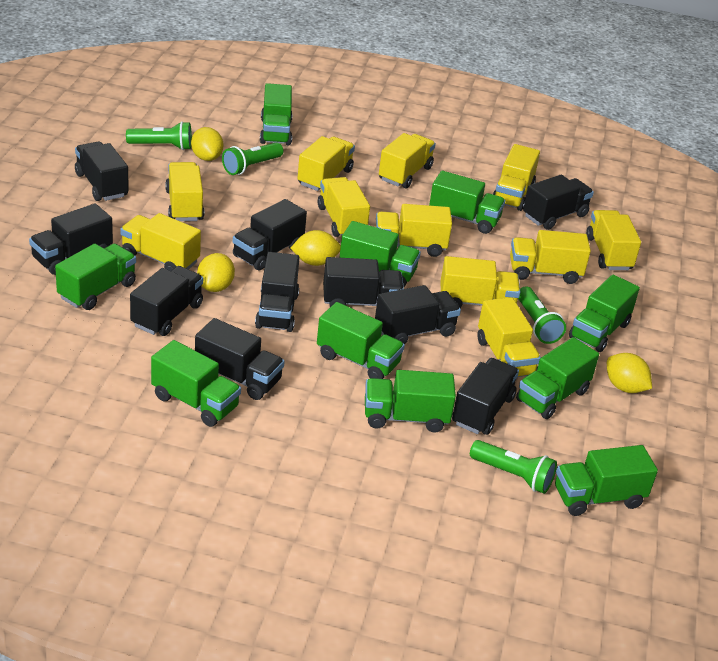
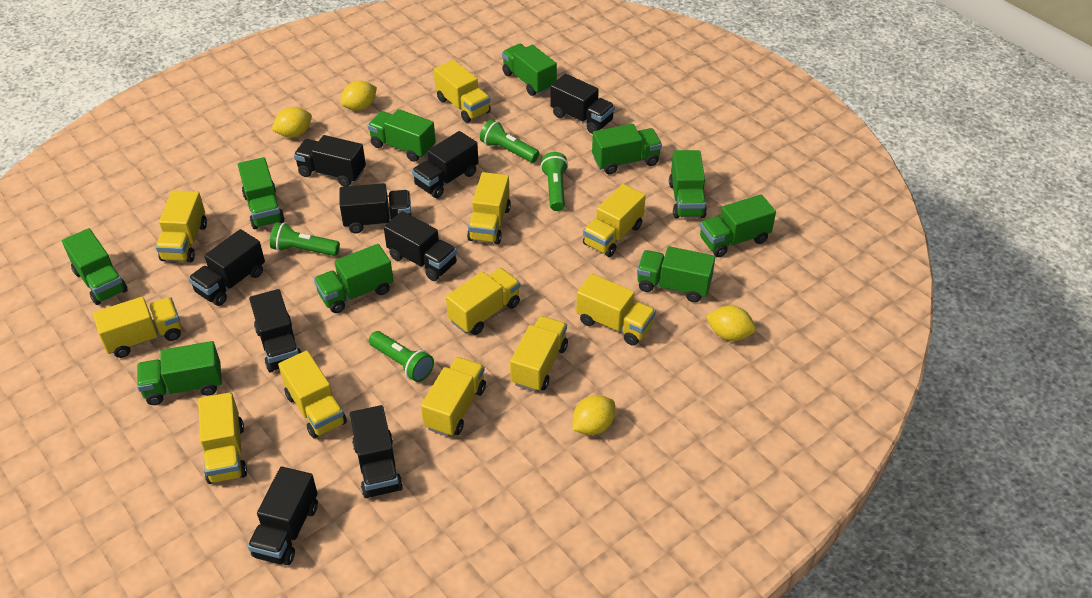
black truck: 10 -> 9

